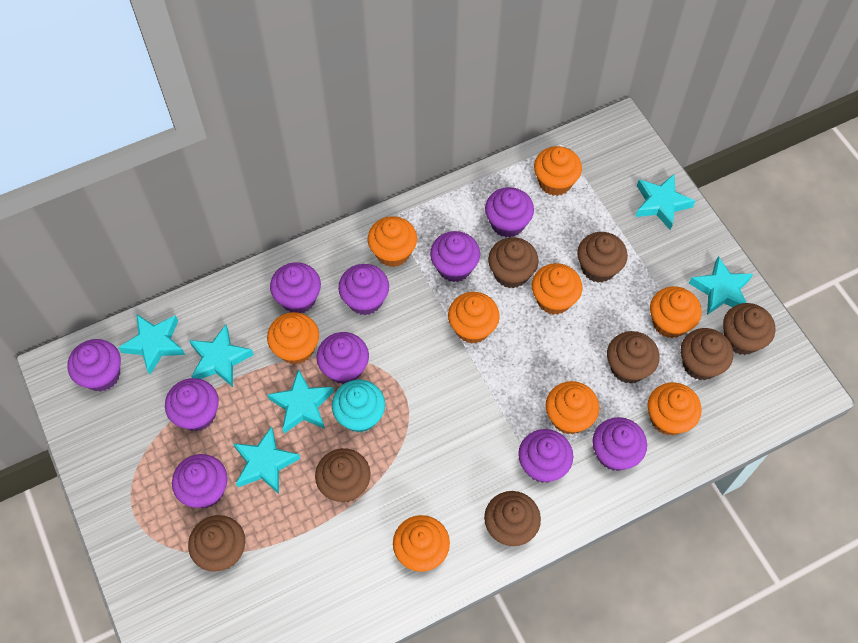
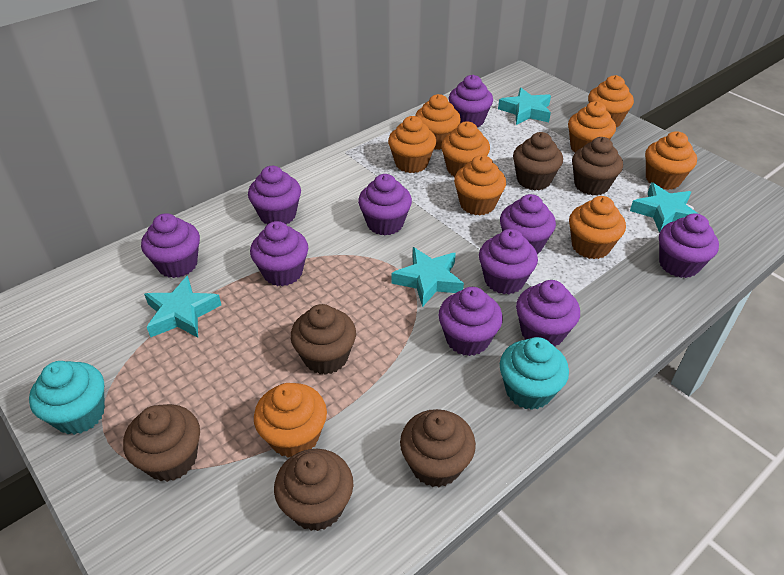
brown cupcake: 8 -> 6
turquoise cupcake: 1 -> 2
turquoise star: 6 -> 4

